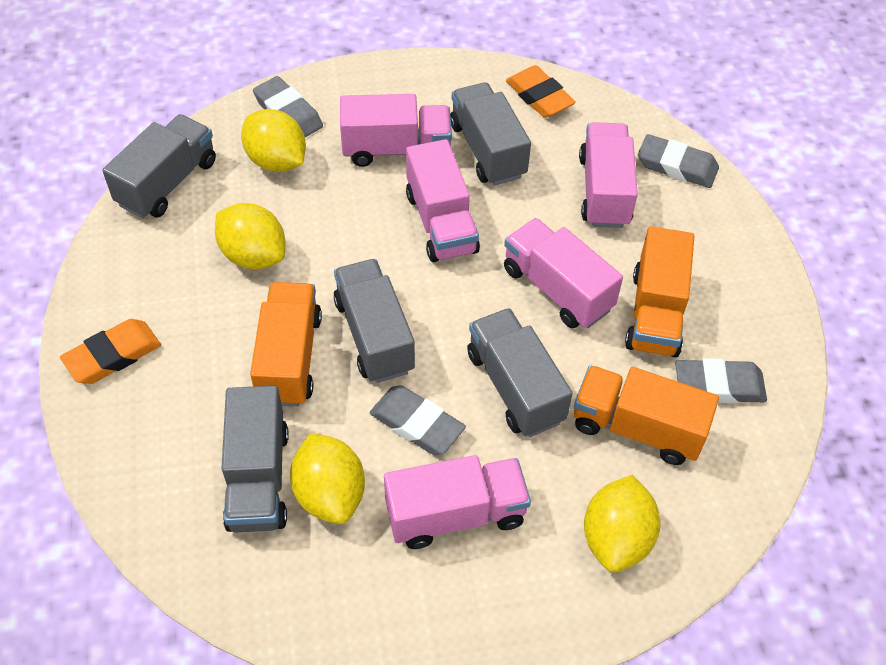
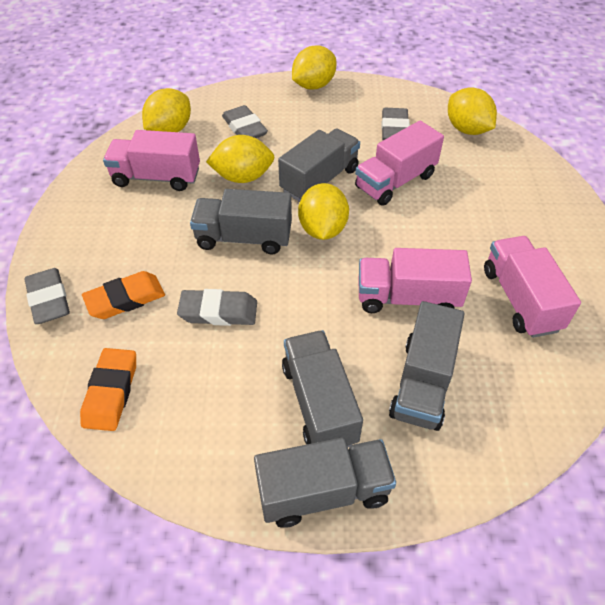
orange truck: 3 -> 0
pink truck: 5 -> 4
yellow lemon: 4 -> 5

